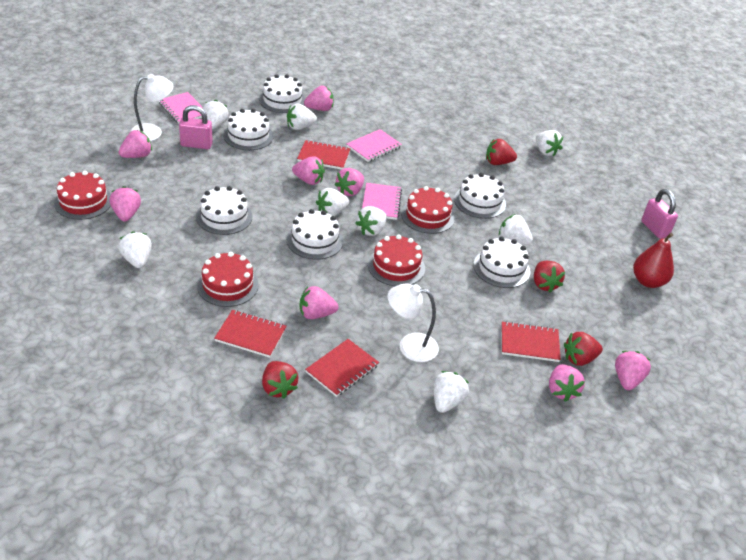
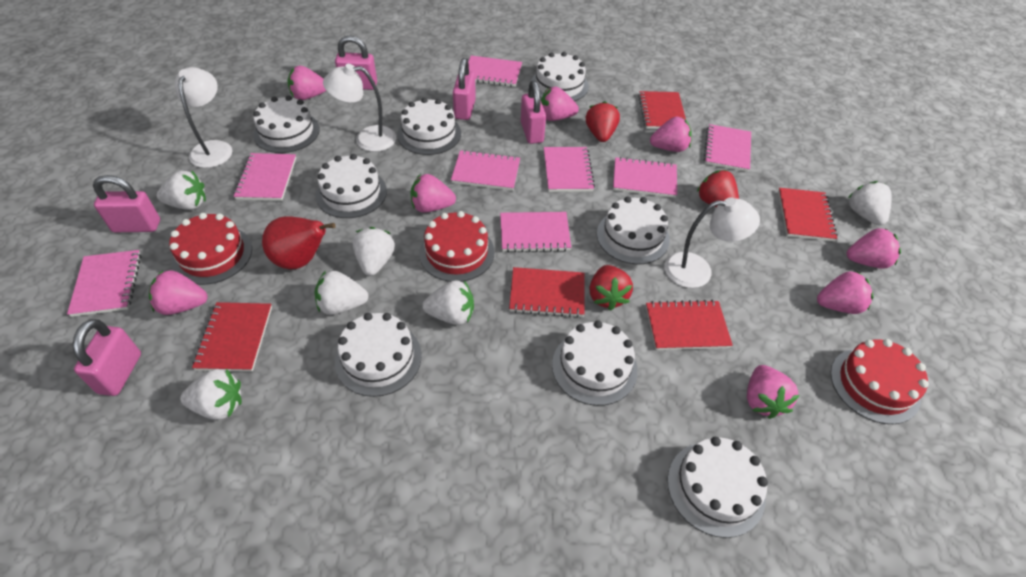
pink notebook: 3 -> 8
pink padlock: 2 -> 5
red cake: 4 -> 3
red notebook: 4 -> 5
red strawberry: 4 -> 3
white cake: 6 -> 8
white lamp: 2 -> 3
white strawberry: 8 -> 6

